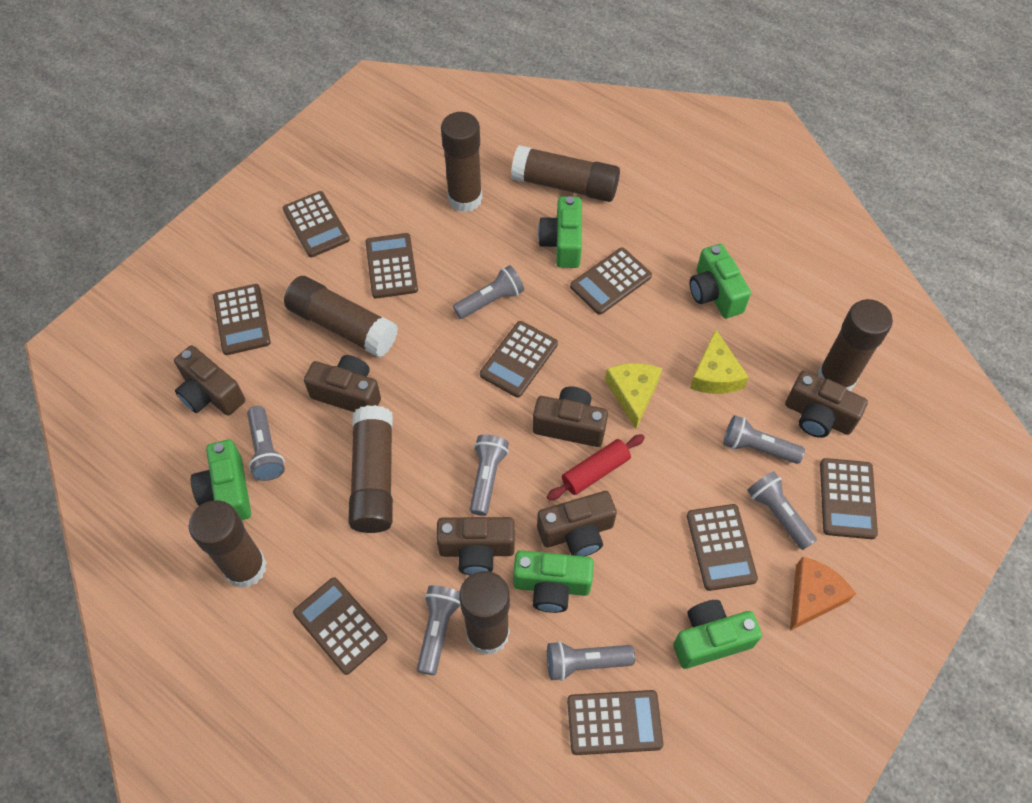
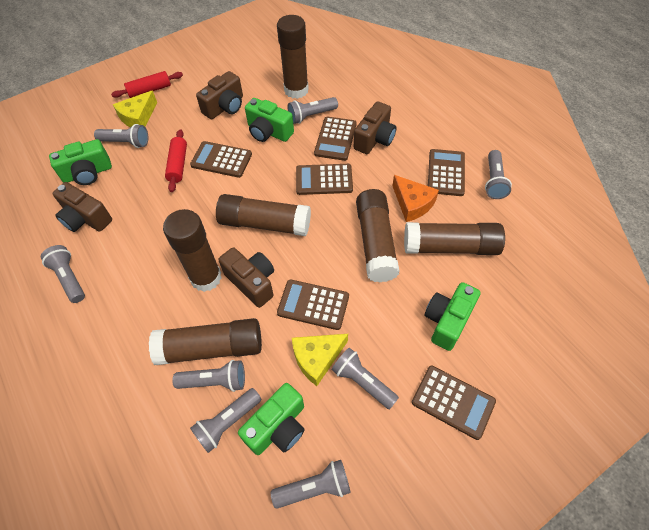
brown calculator: 9 -> 6
brown camera: 6 -> 4
brown glue stick: 7 -> 6
green camera: 5 -> 4
grey flashlight: 7 -> 8
red rolling pin: 1 -> 2

